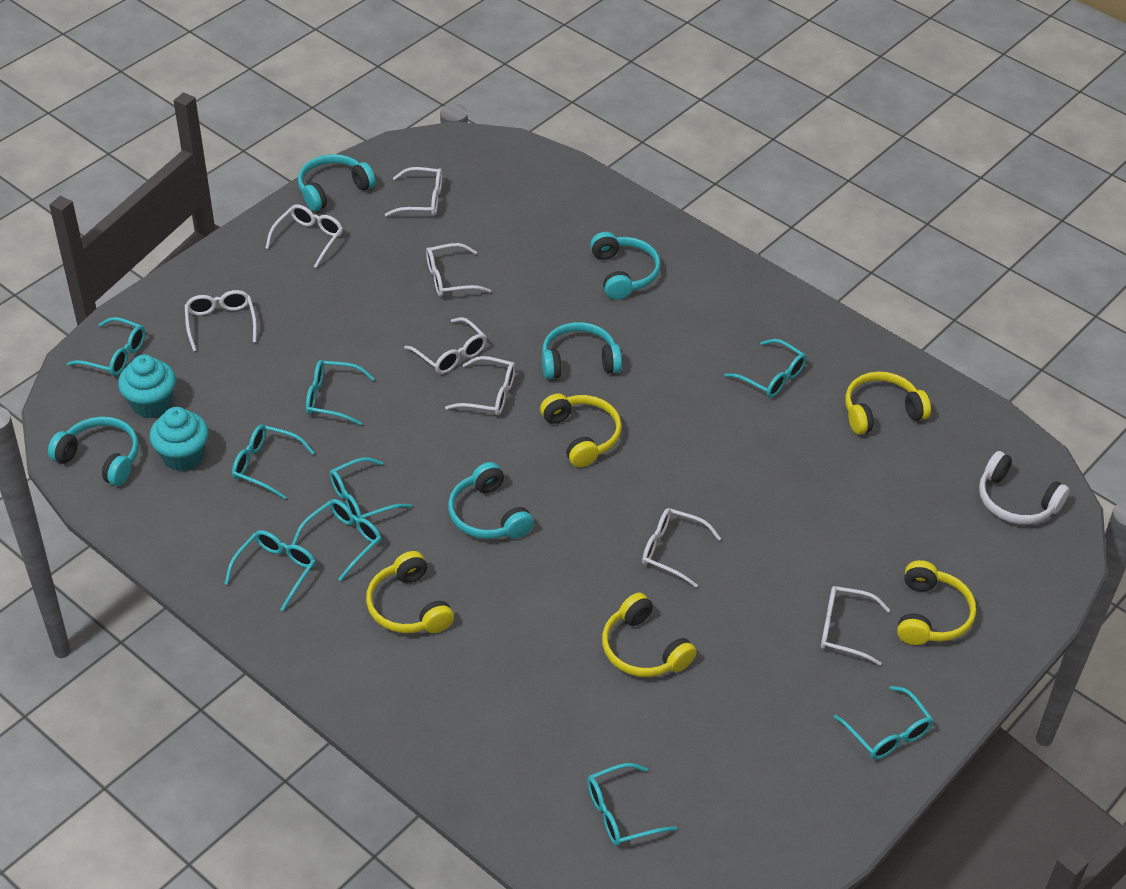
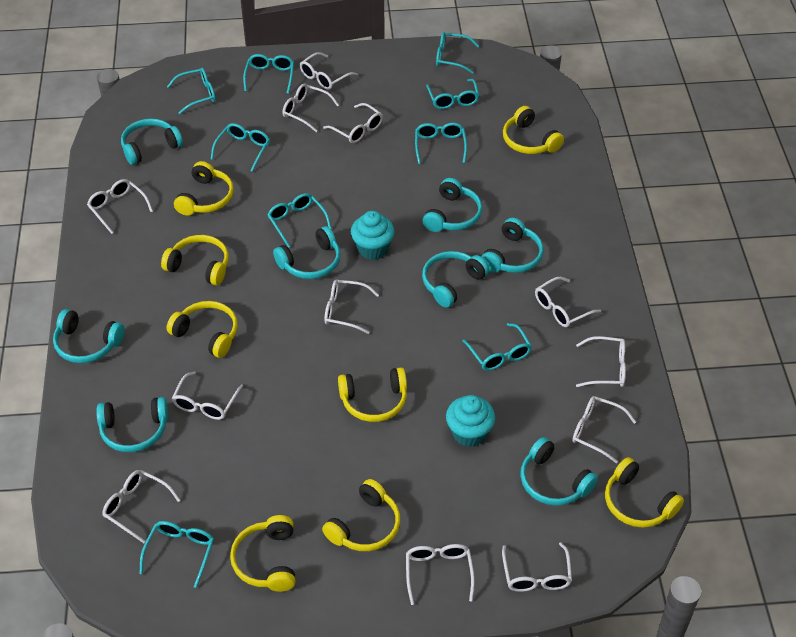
turquoise headphones: 5 -> 8
white glasses: 8 -> 12
white headphones: 1 -> 0
yellow headphones: 5 -> 8

